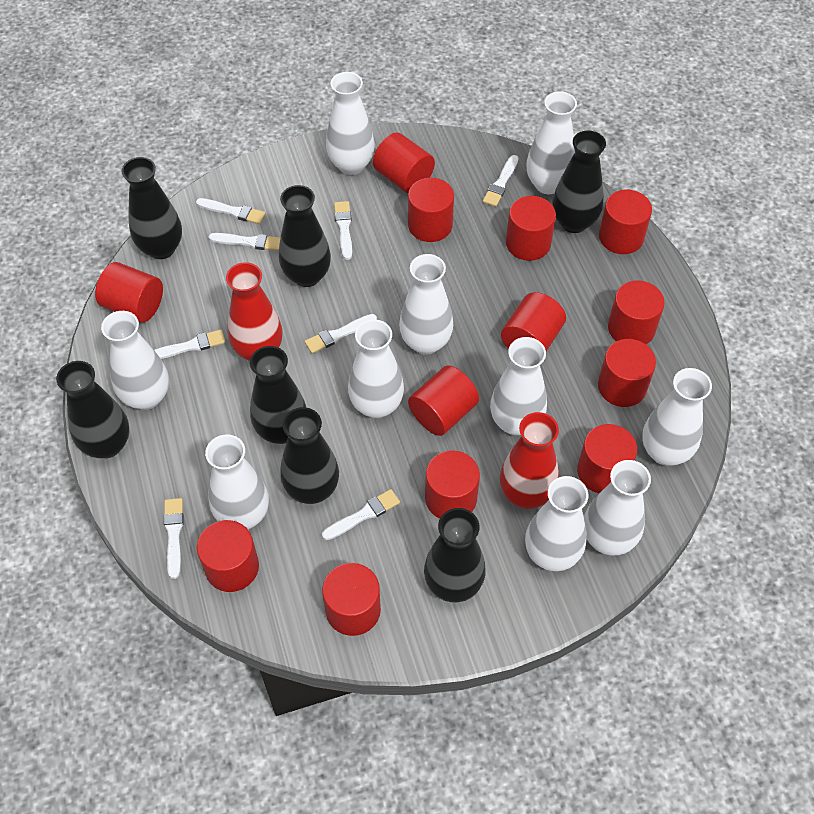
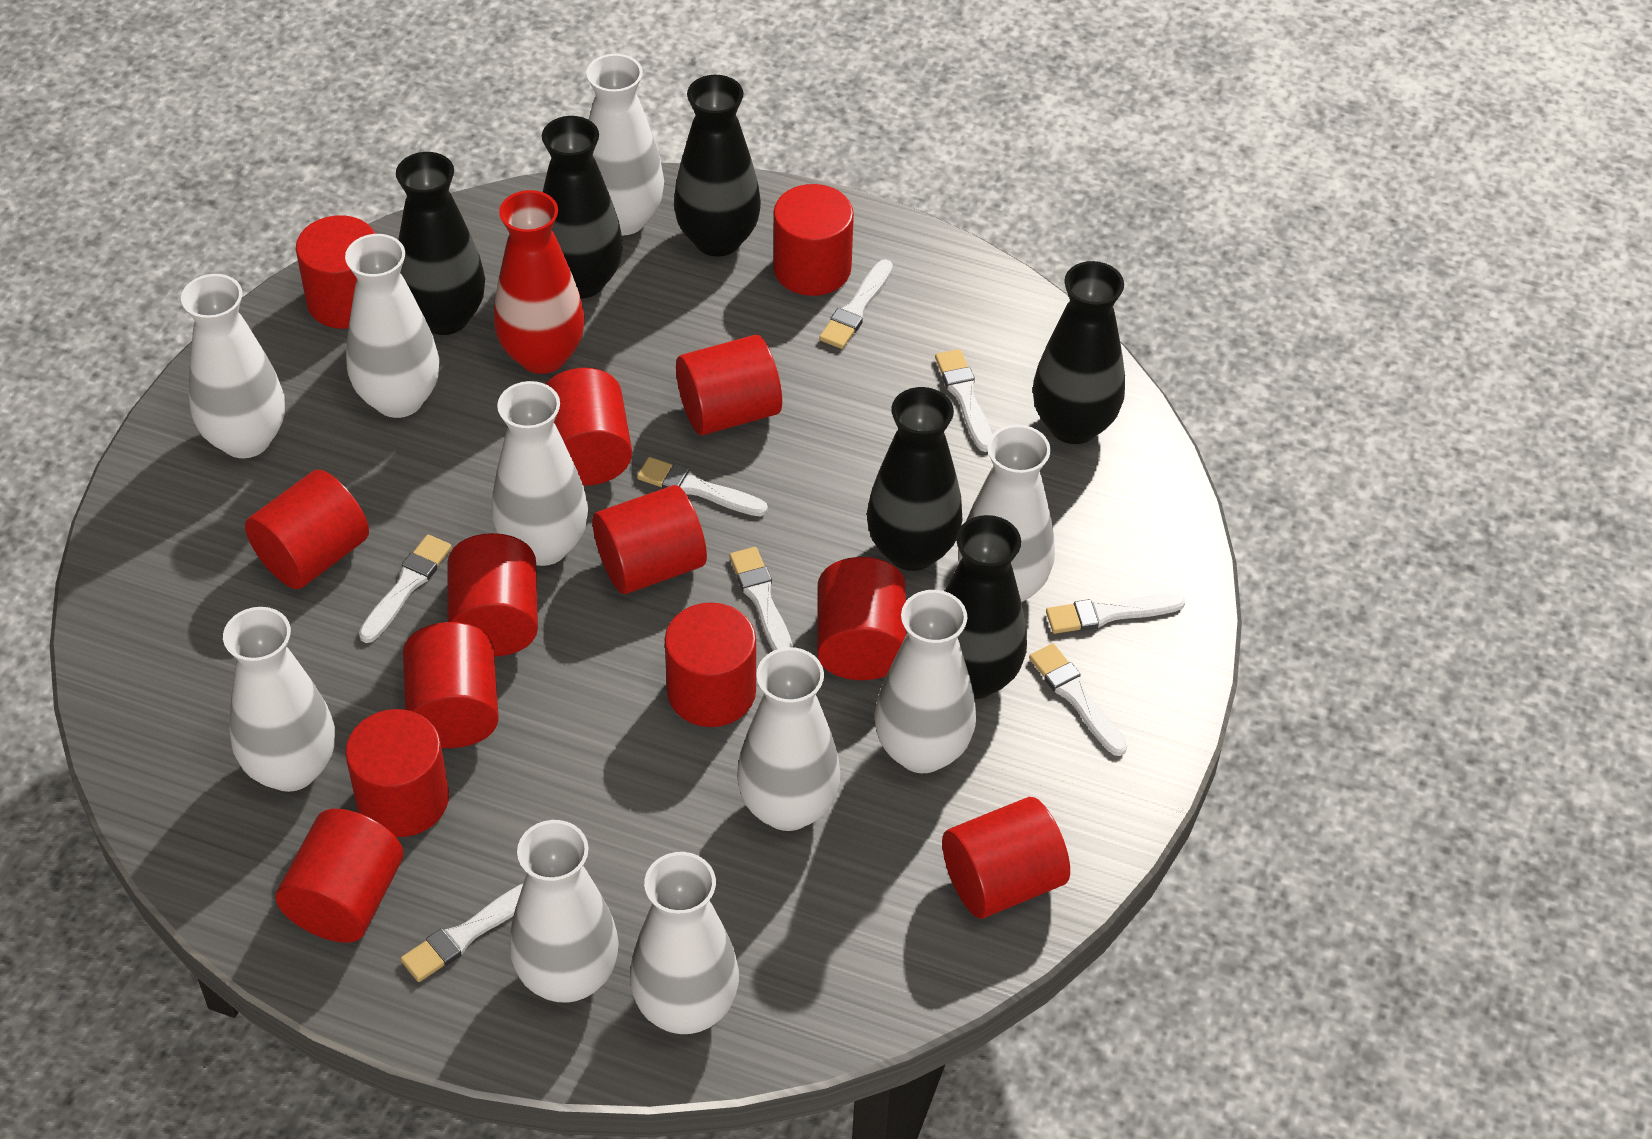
black vase: 7 -> 6
red vase: 2 -> 1

